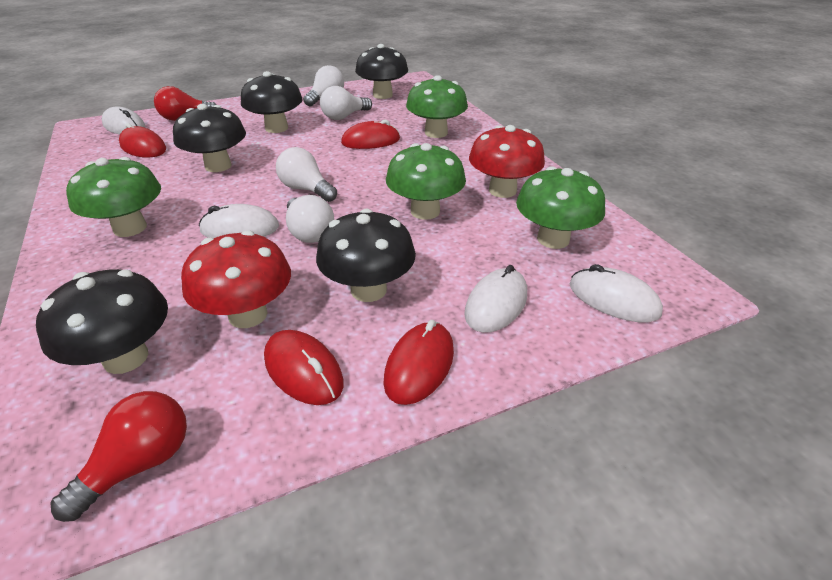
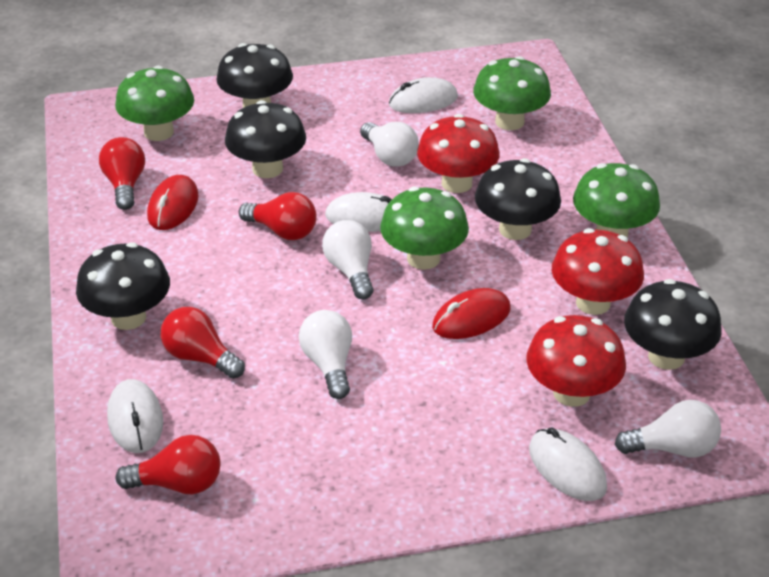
red light bulb: 2 -> 4
red mouse: 4 -> 2
red mushroom: 2 -> 3

